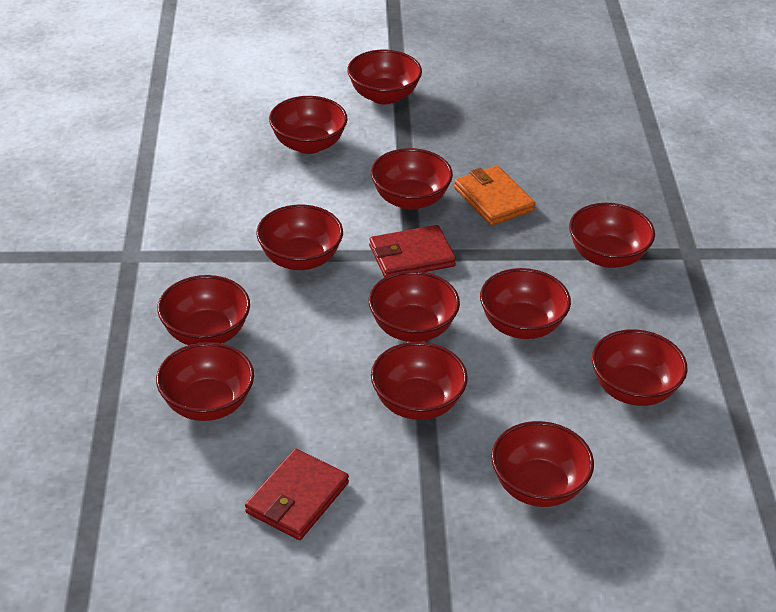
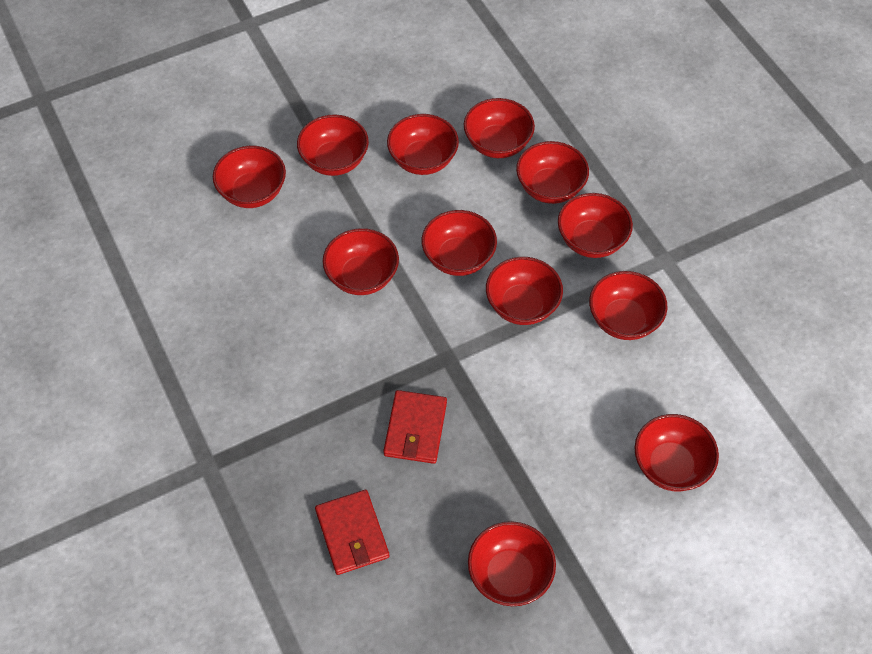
orange wallet: 1 -> 0

